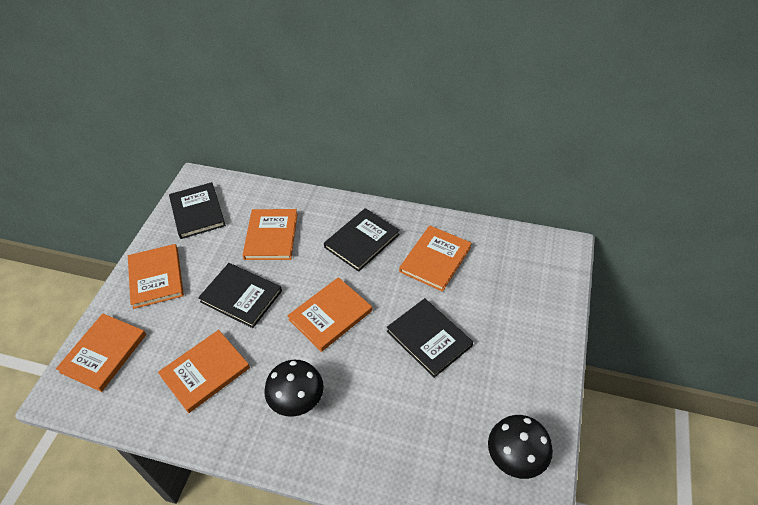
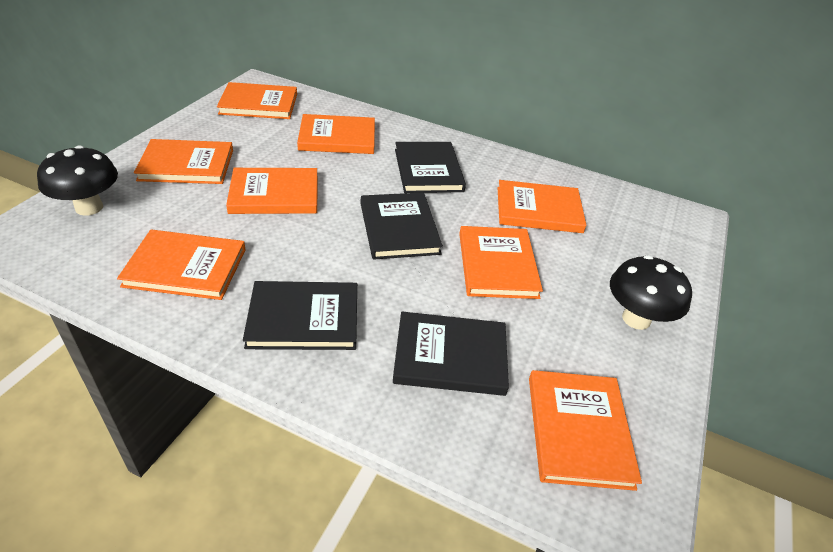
orange book: 6 -> 8

